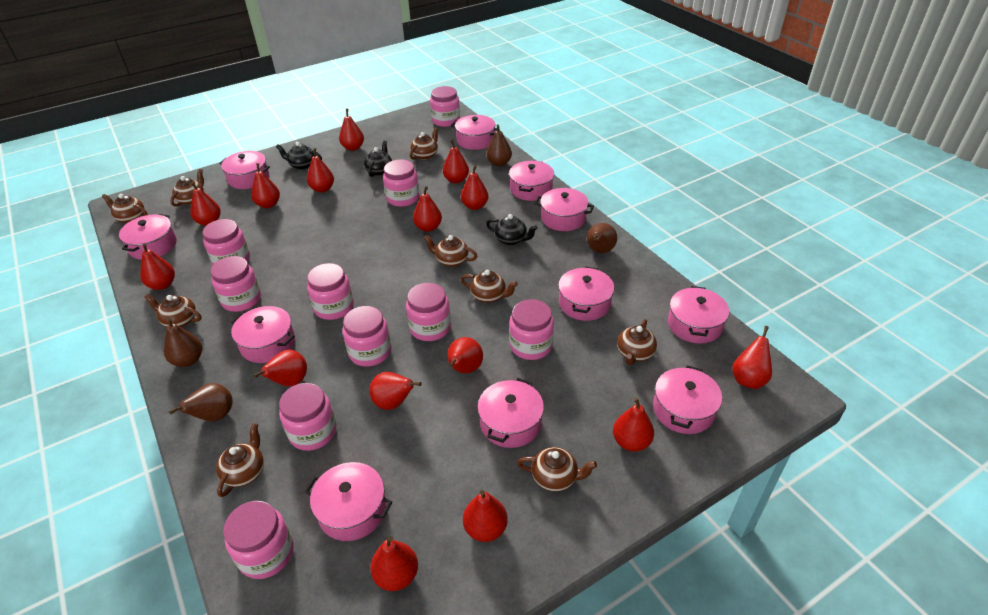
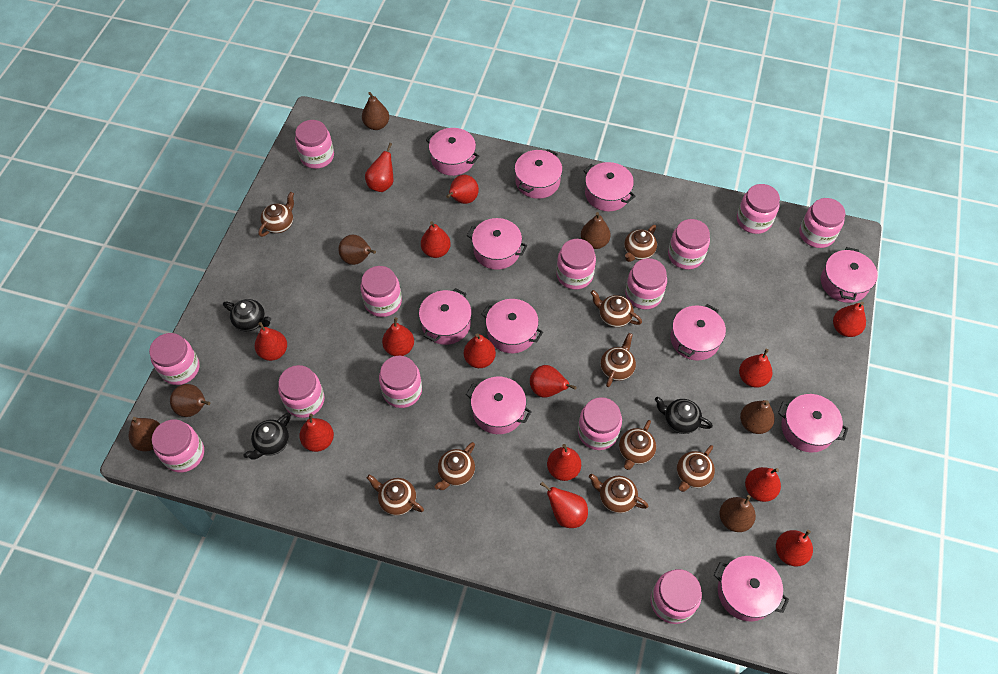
brown pear: 4 -> 7
pink jar: 10 -> 13
red pear: 15 -> 14

